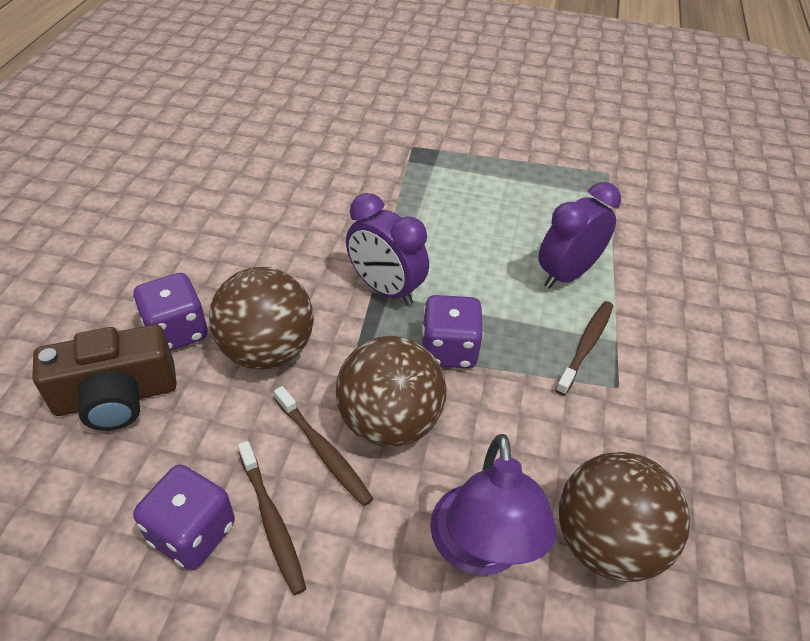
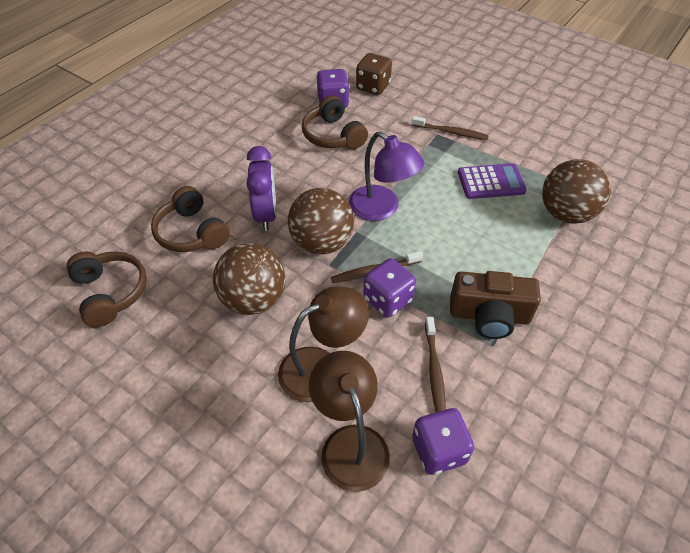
brown dice: 0 -> 1
brown headphones: 0 -> 3
brown lamp: 0 -> 2
purple calculator: 0 -> 1
purple clock: 2 -> 1

